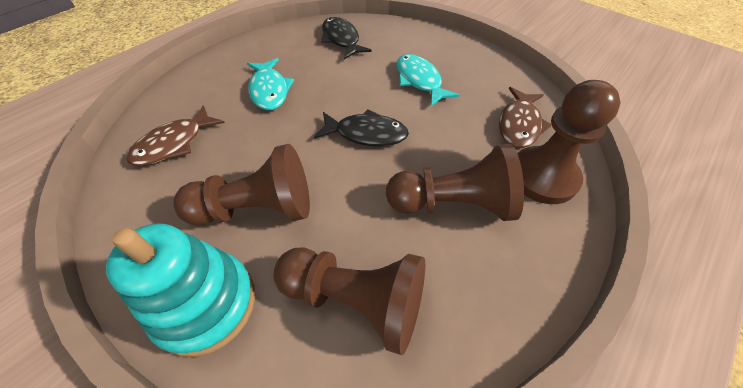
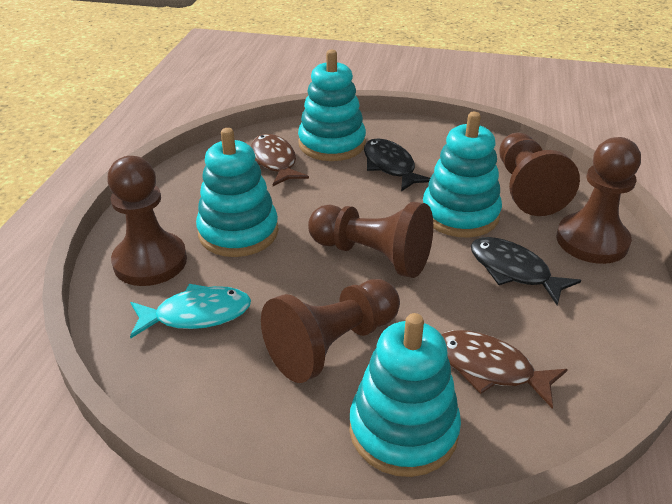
brown pawn: 4 -> 5
turquoise fish: 2 -> 1
turquoise stacking toy: 1 -> 4

